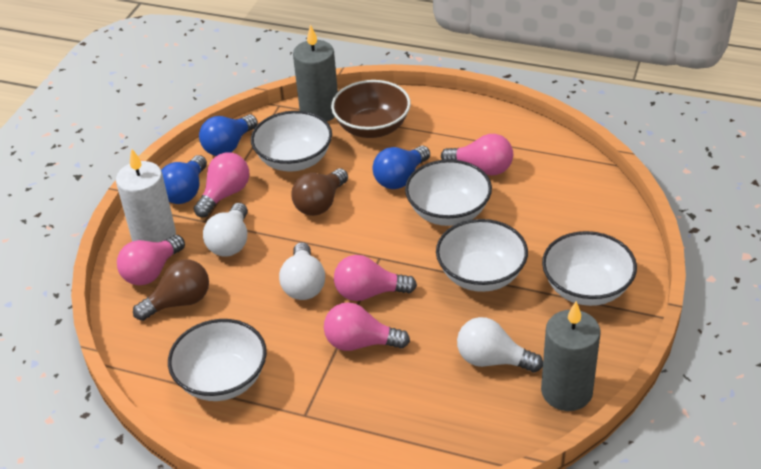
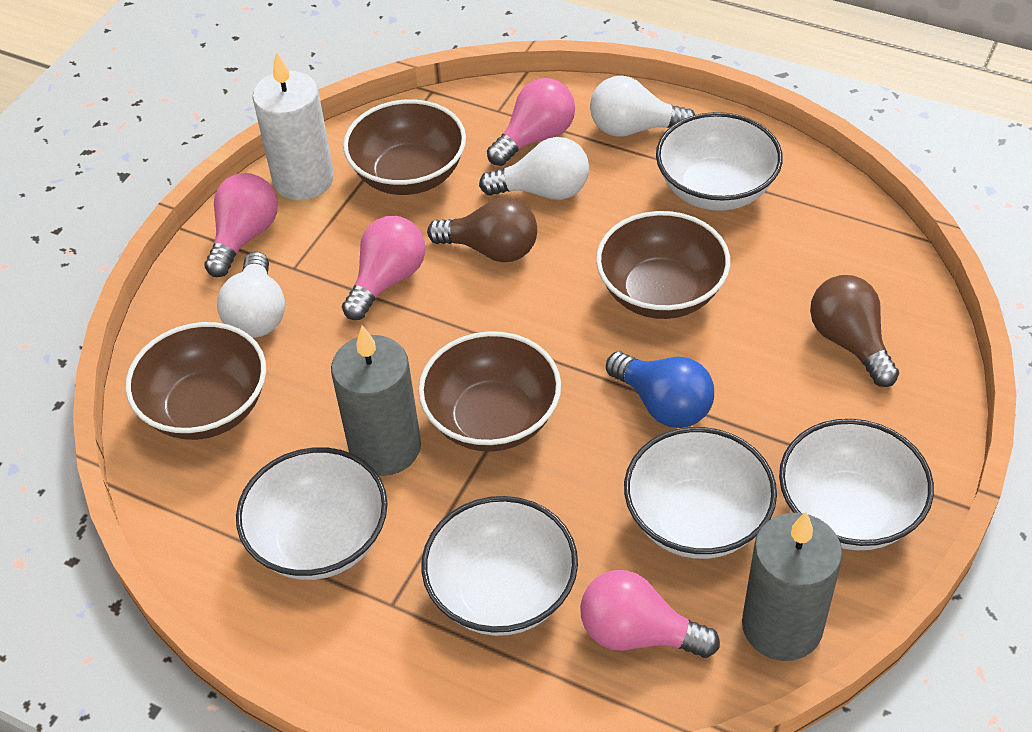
blue light bulb: 3 -> 1
brown bowl: 1 -> 4
pink light bulb: 5 -> 4

